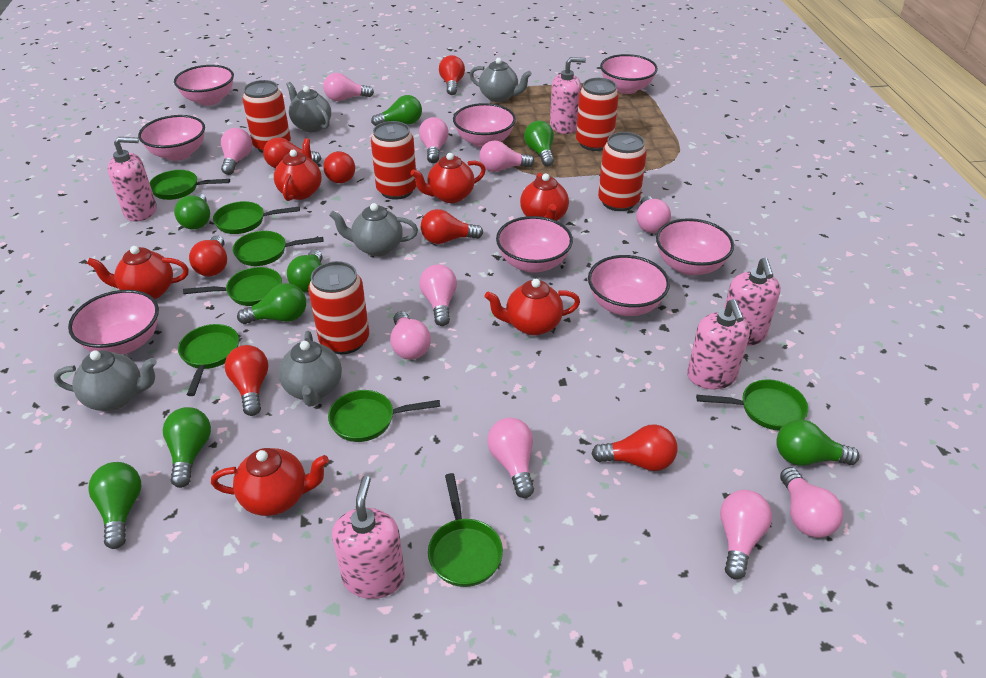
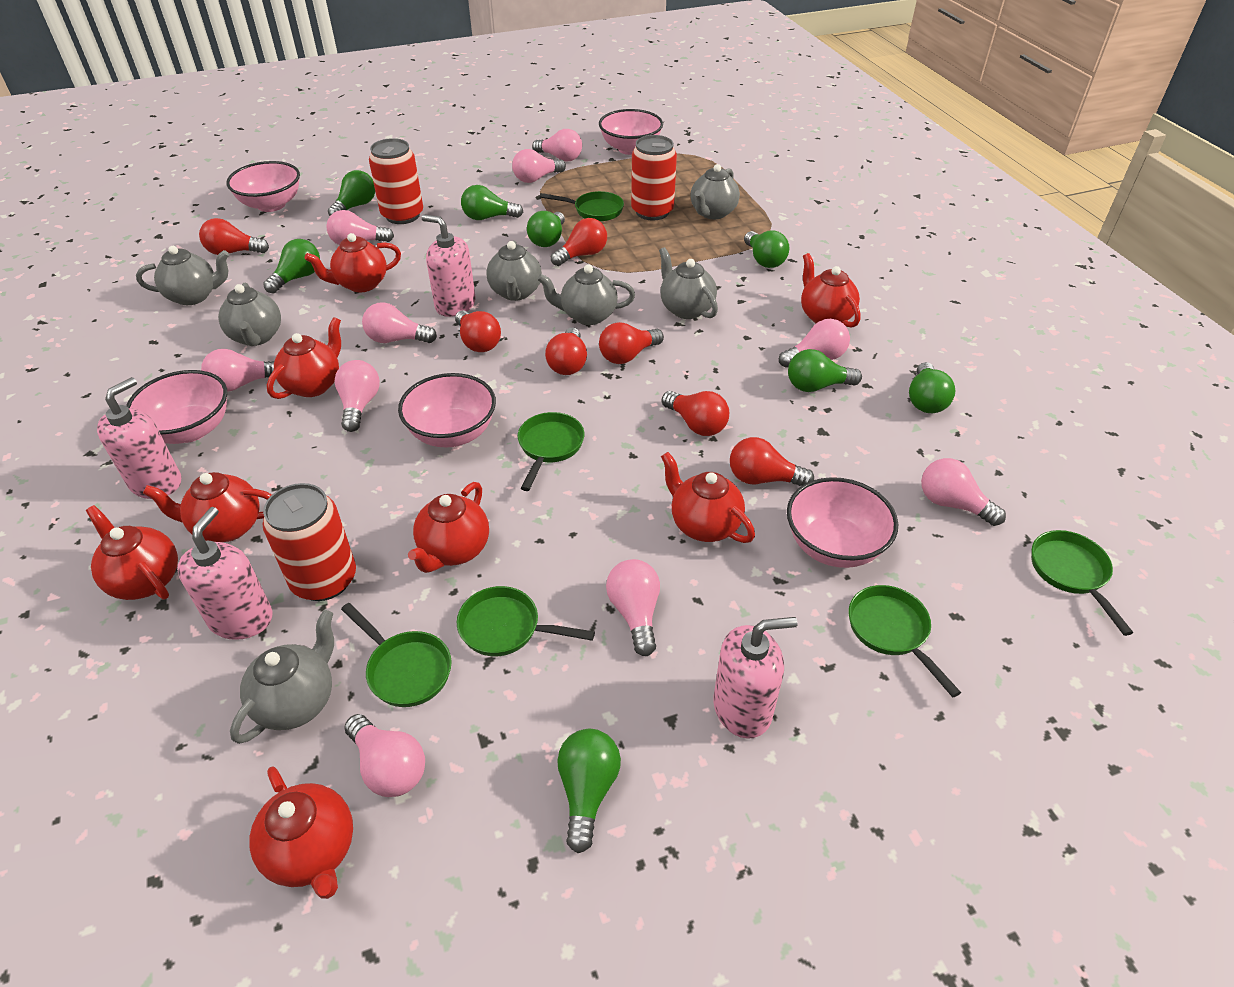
green pan: 8 -> 6
grey teapot: 5 -> 7
pink bowl: 8 -> 5
pink soap dispenser: 5 -> 4
red can: 5 -> 3
red teapot: 6 -> 8

